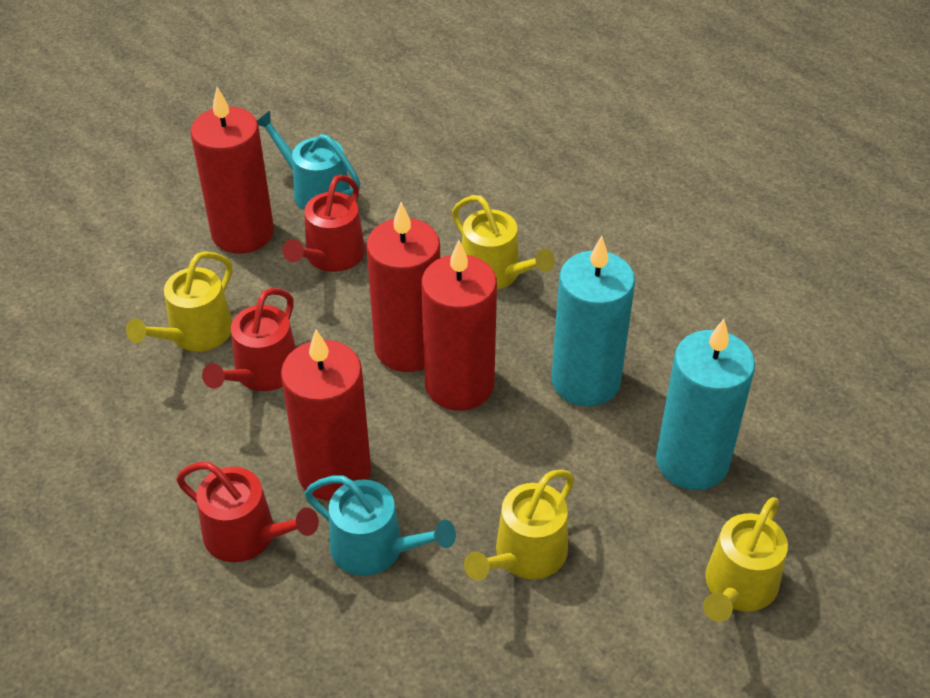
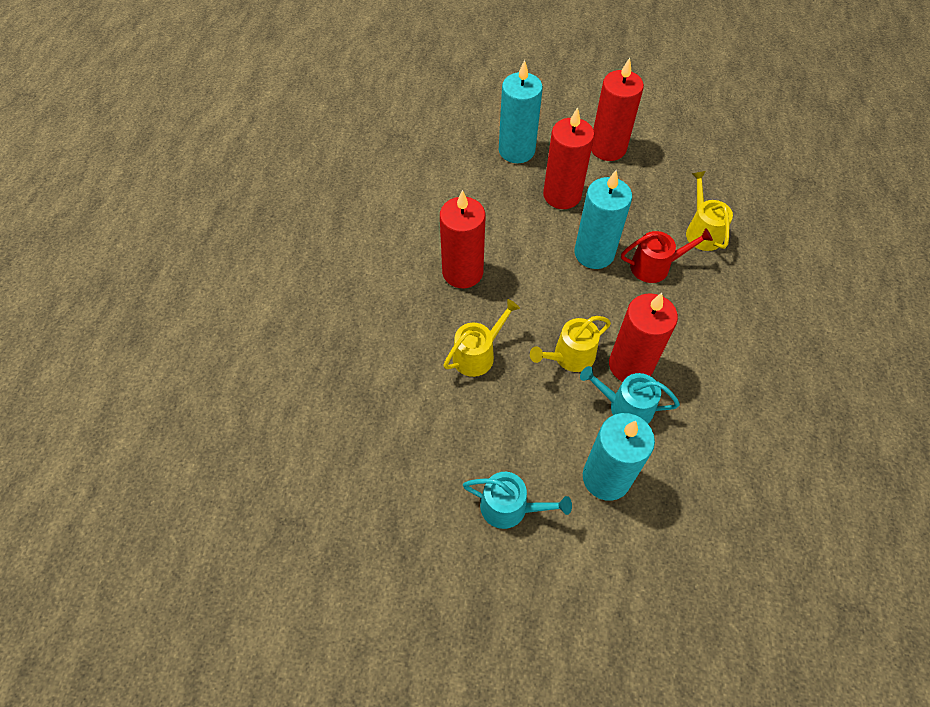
red watering can: 3 -> 1
turquoise candle: 2 -> 3
yellow watering can: 4 -> 3

